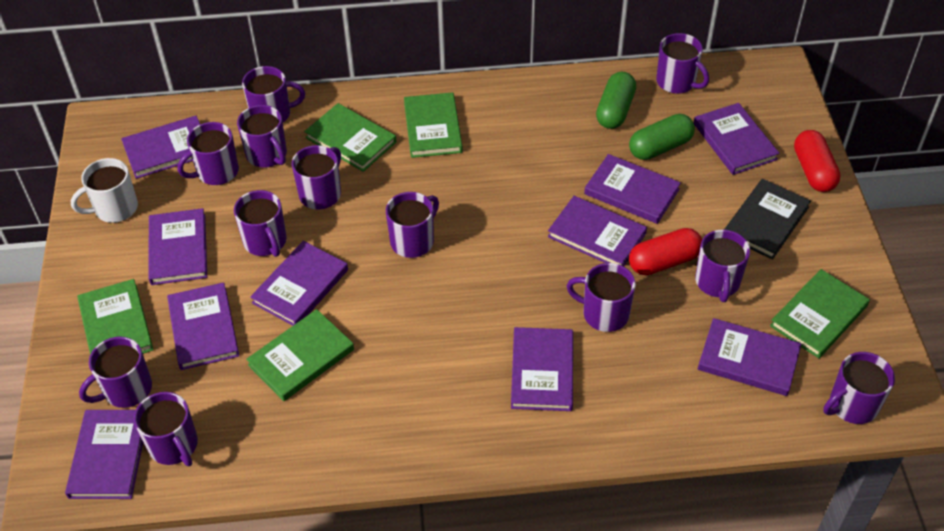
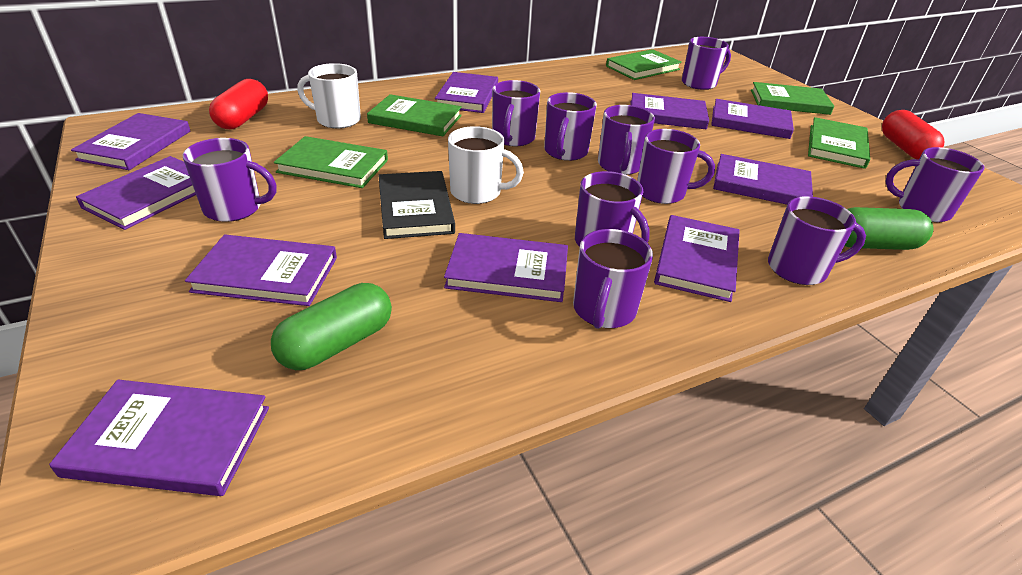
purple mug: 12 -> 10
white mug: 1 -> 2

